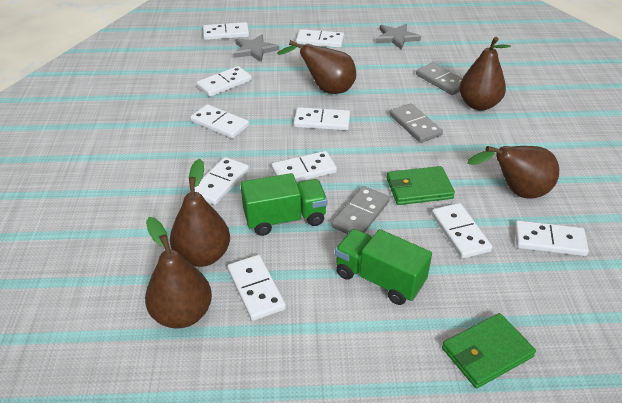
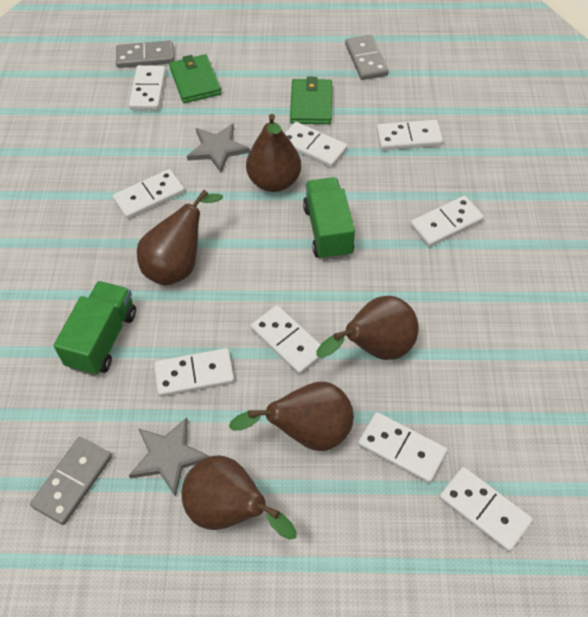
white domino: 10 -> 9

